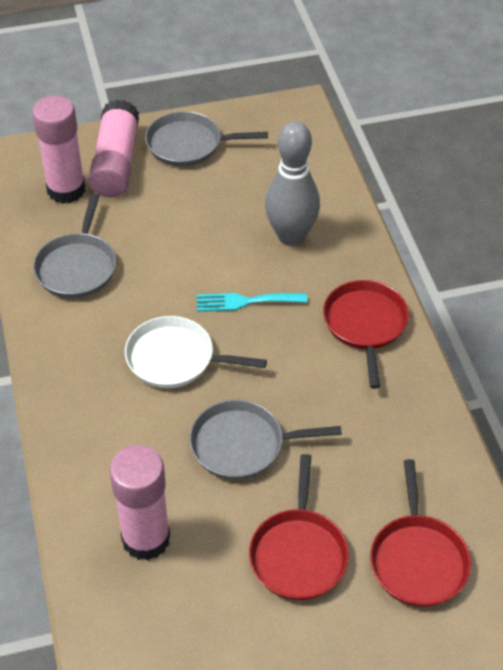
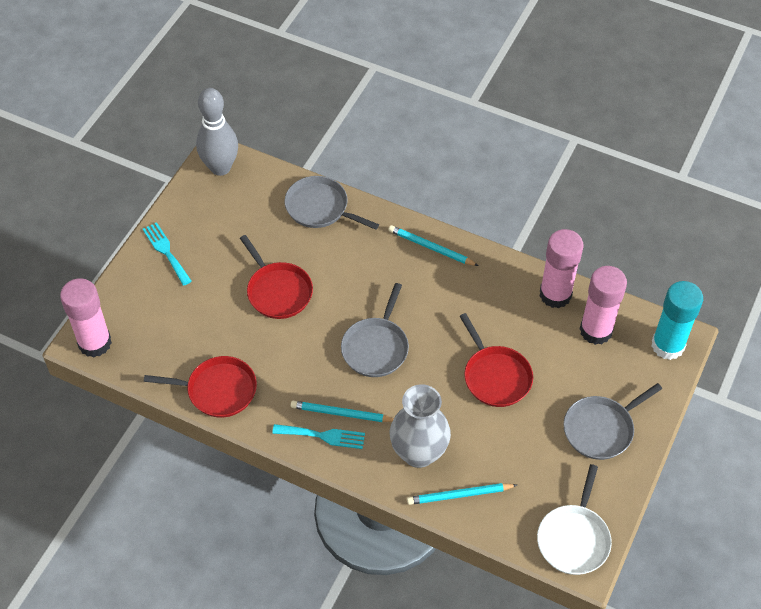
grey vase: 0 -> 1
turquoise fork: 1 -> 2
turquoise glue stick: 0 -> 1
turquoise pencil: 0 -> 3

